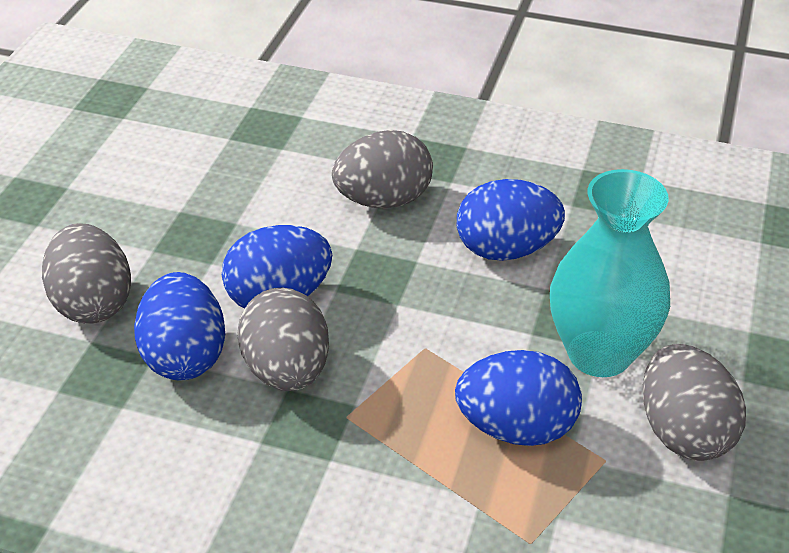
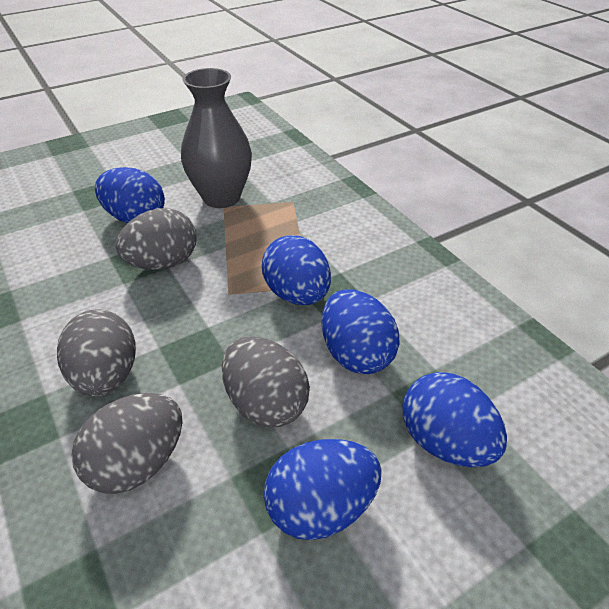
blue egg: 4 -> 5
grey vase: 0 -> 1
turquoise vase: 1 -> 0

